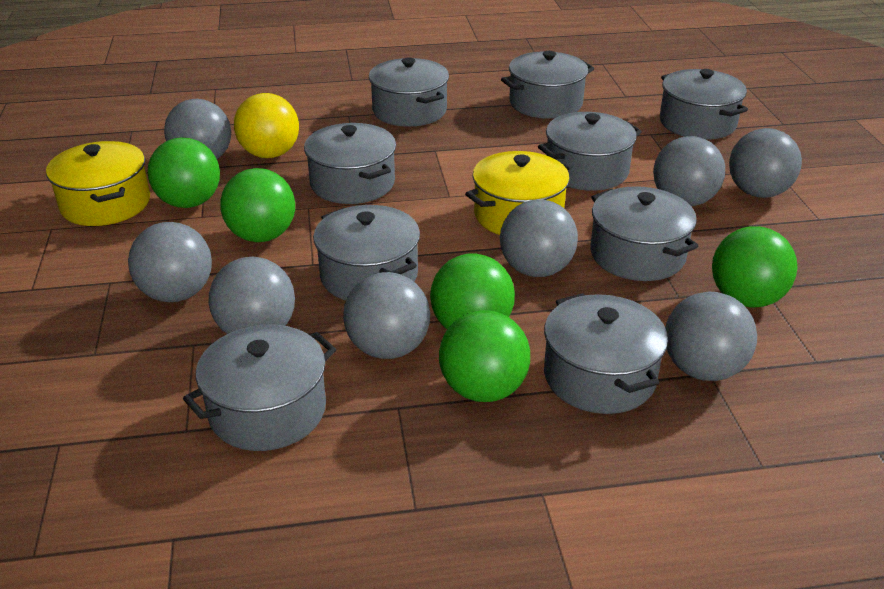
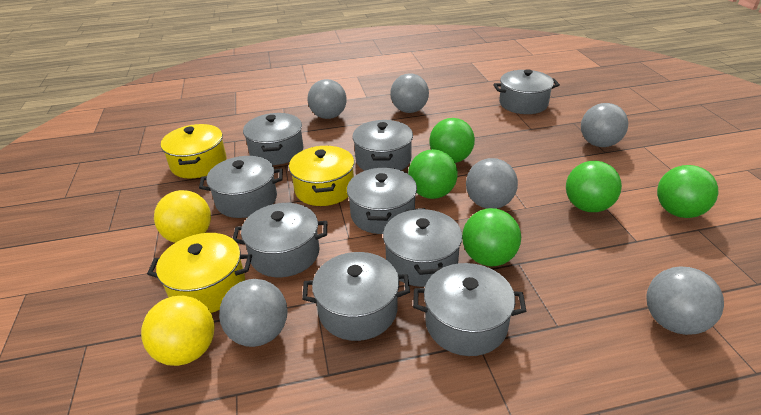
grey ball: 8 -> 6
yellow ball: 1 -> 2
yellow pot: 2 -> 3

